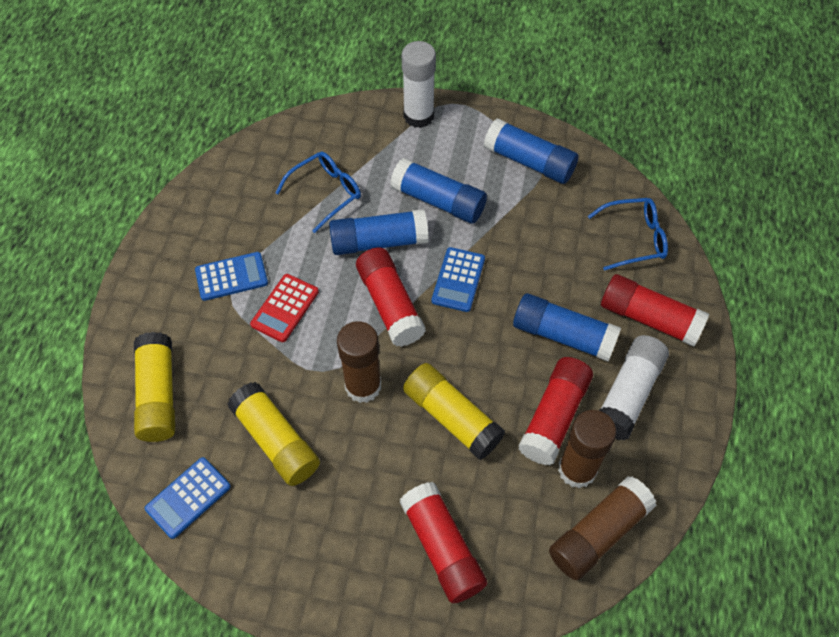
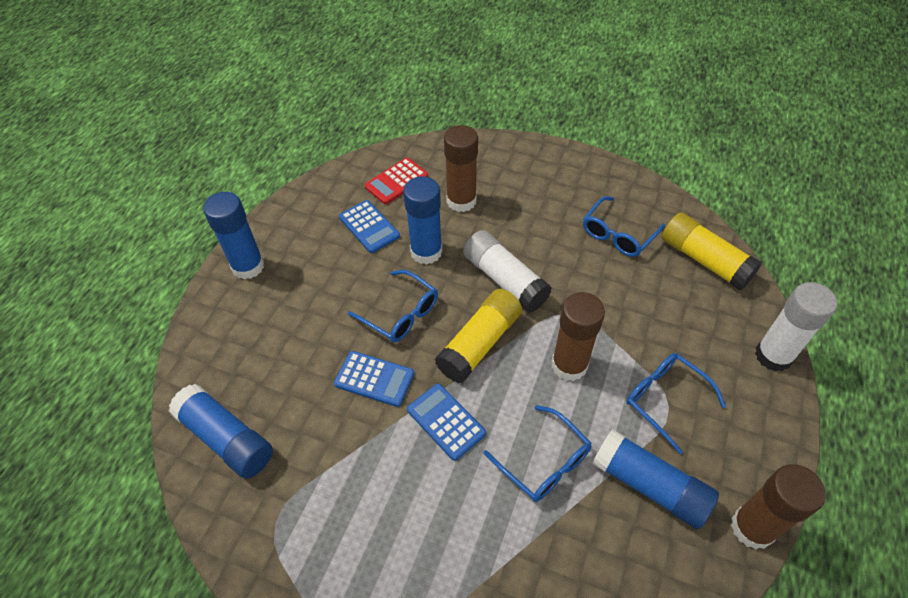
blue glasses: 2 -> 4
red glue stick: 4 -> 0
yellow glue stick: 3 -> 2

